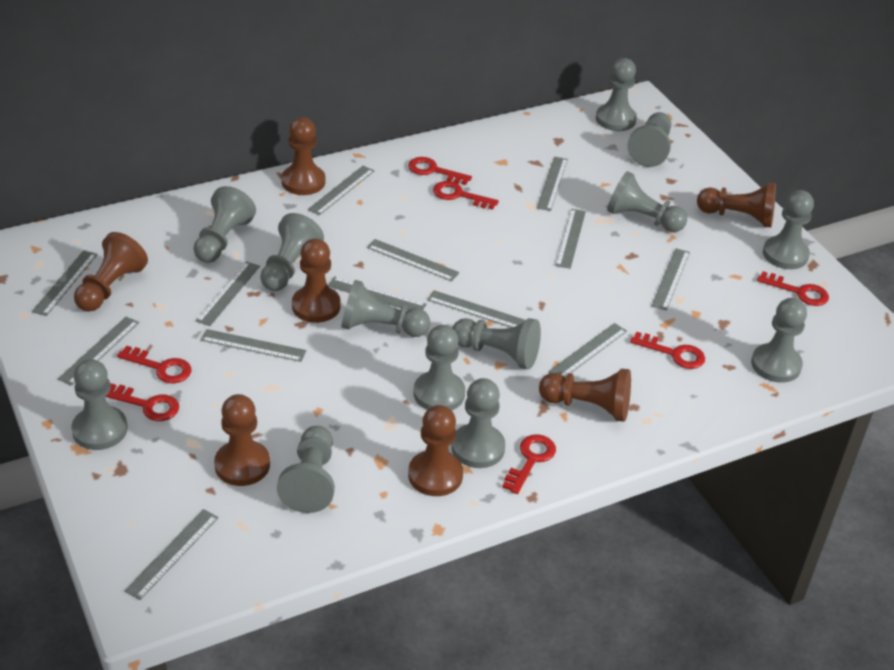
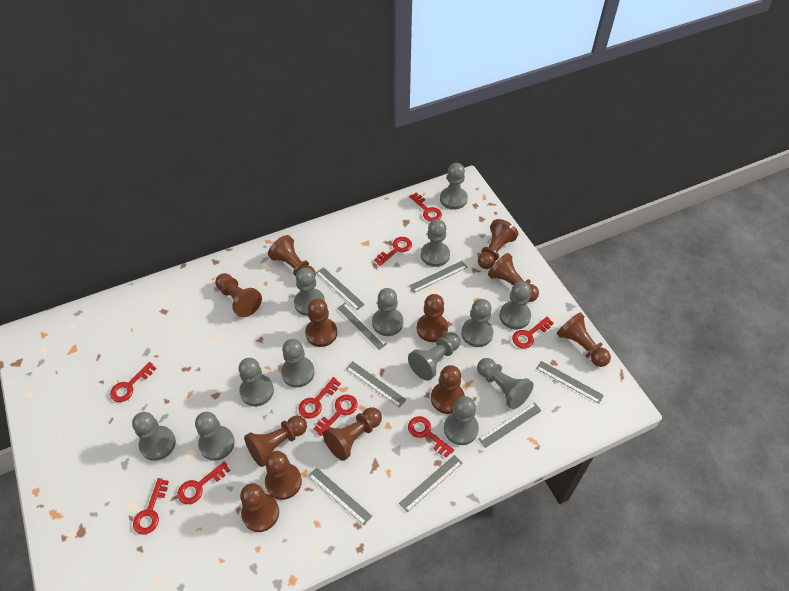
brown pawn: 7 -> 12
grey ruler: 13 -> 8
red key: 7 -> 9

